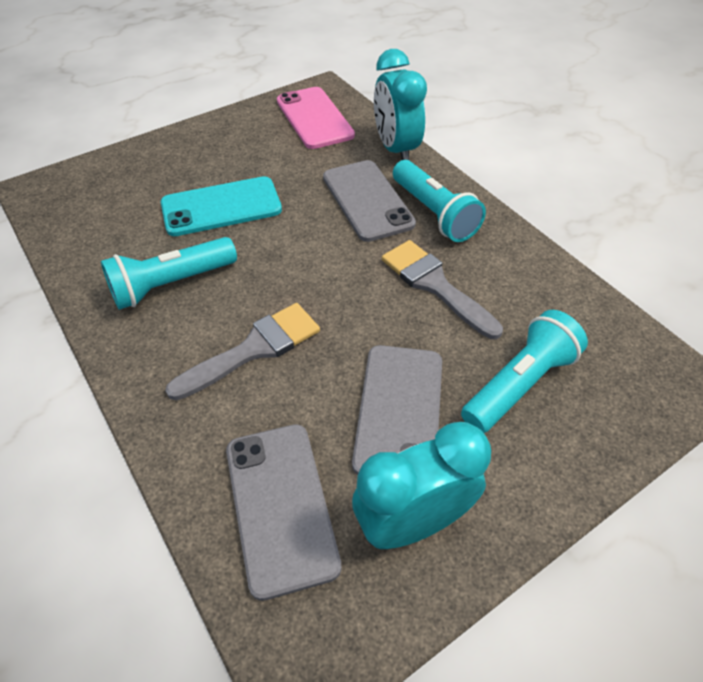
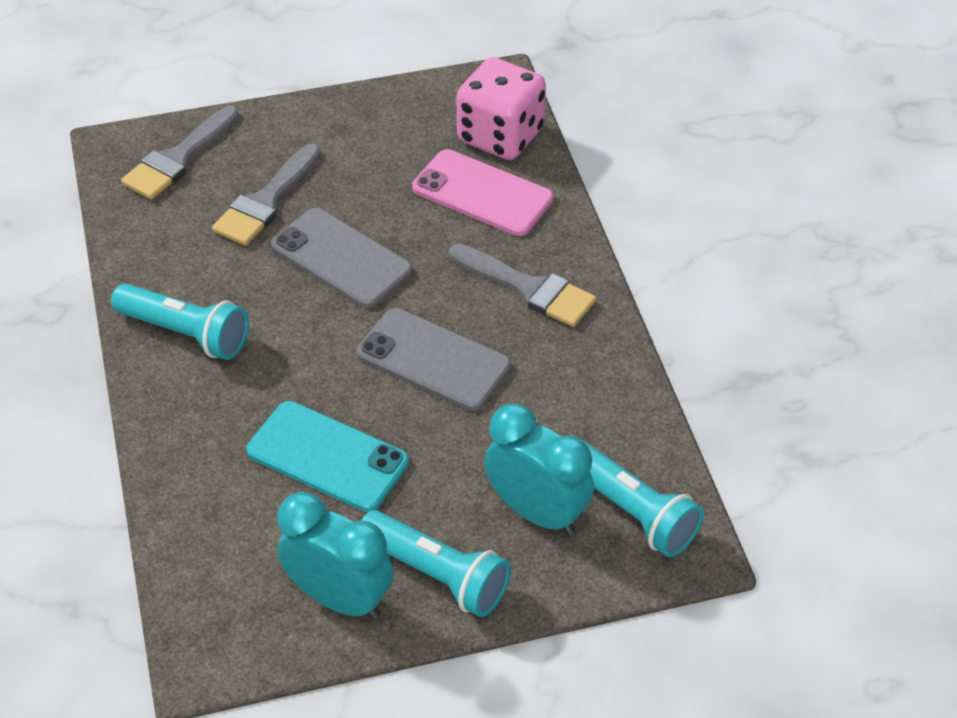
grey brush: 2 -> 3
grey phone: 3 -> 2
pink dice: 0 -> 1

